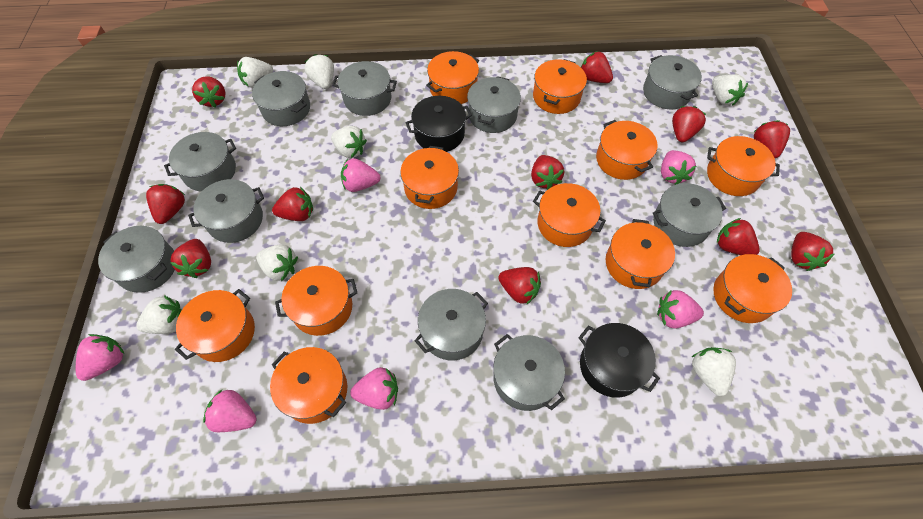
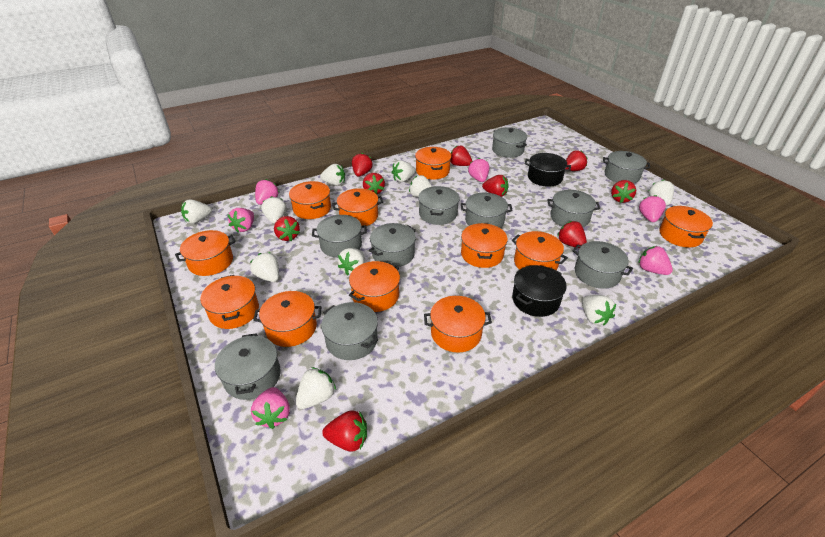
red strawberry: 11 -> 9
white strawberry: 7 -> 10

